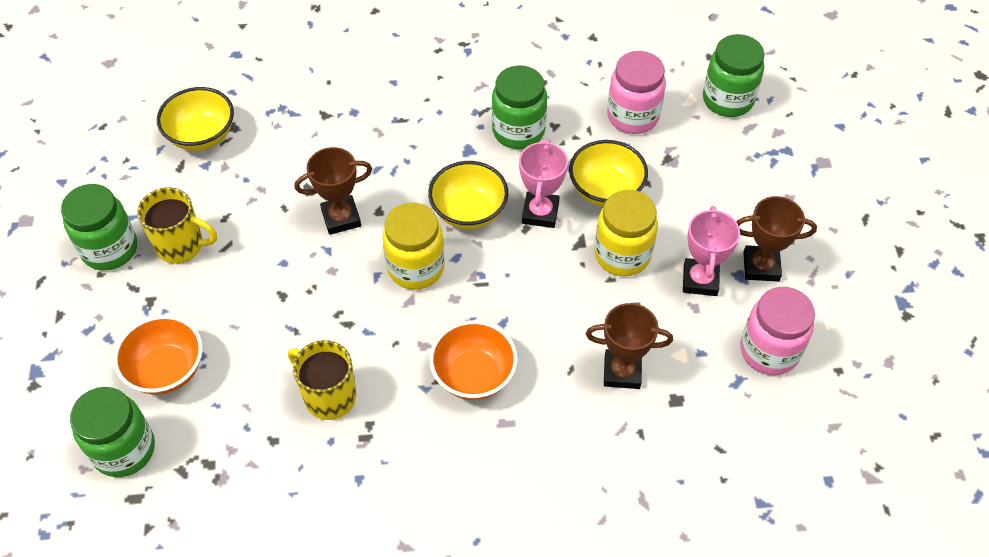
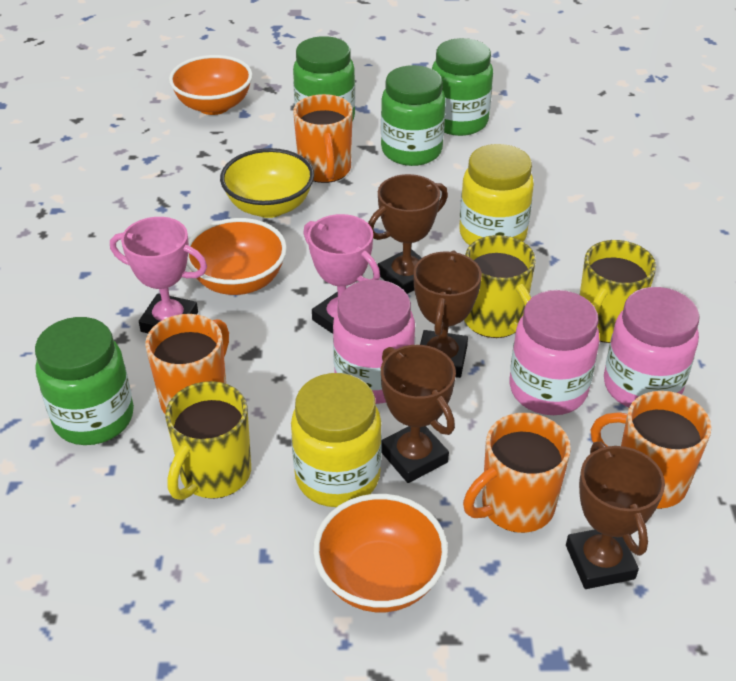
brown trophy: 3 -> 4
orange bowl: 2 -> 3
orange mug: 0 -> 4
pink jar: 2 -> 3
yellow bowl: 3 -> 1
yellow mug: 2 -> 3

